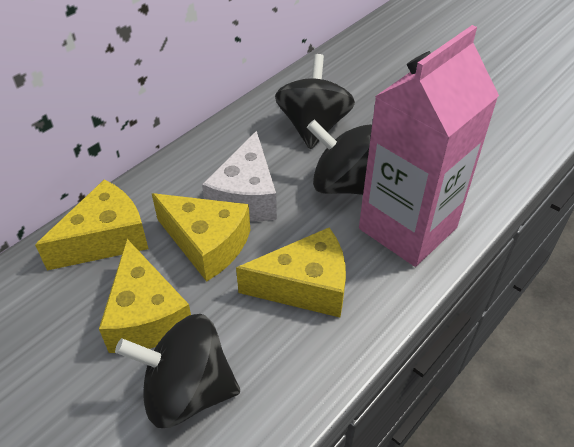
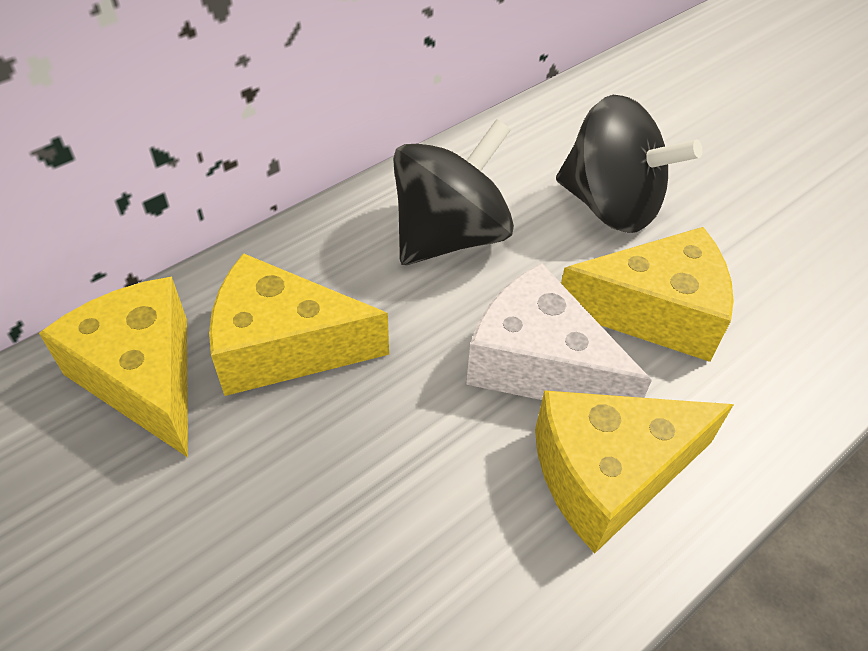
black spinning top: 3 -> 2
pink carton: 1 -> 0

